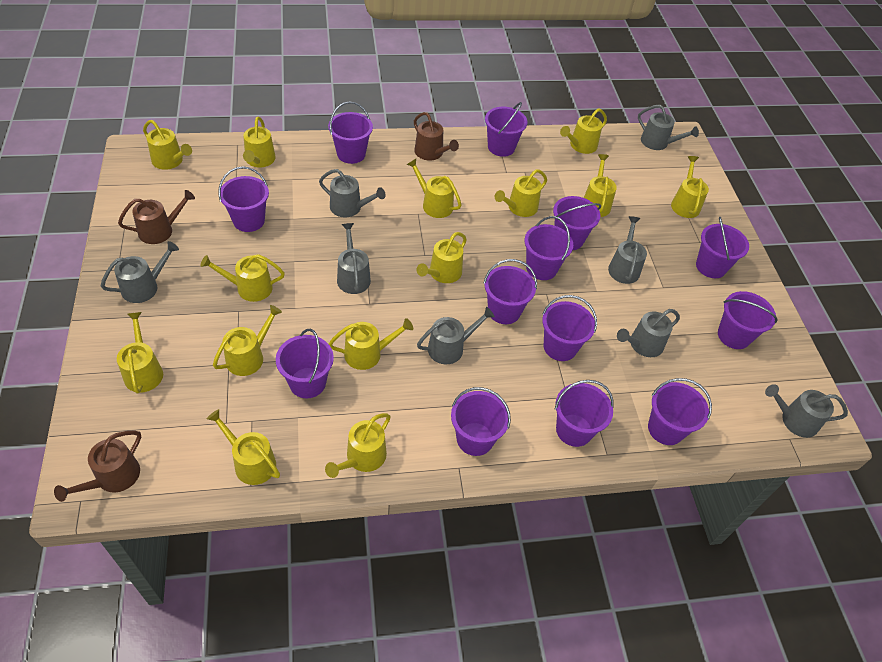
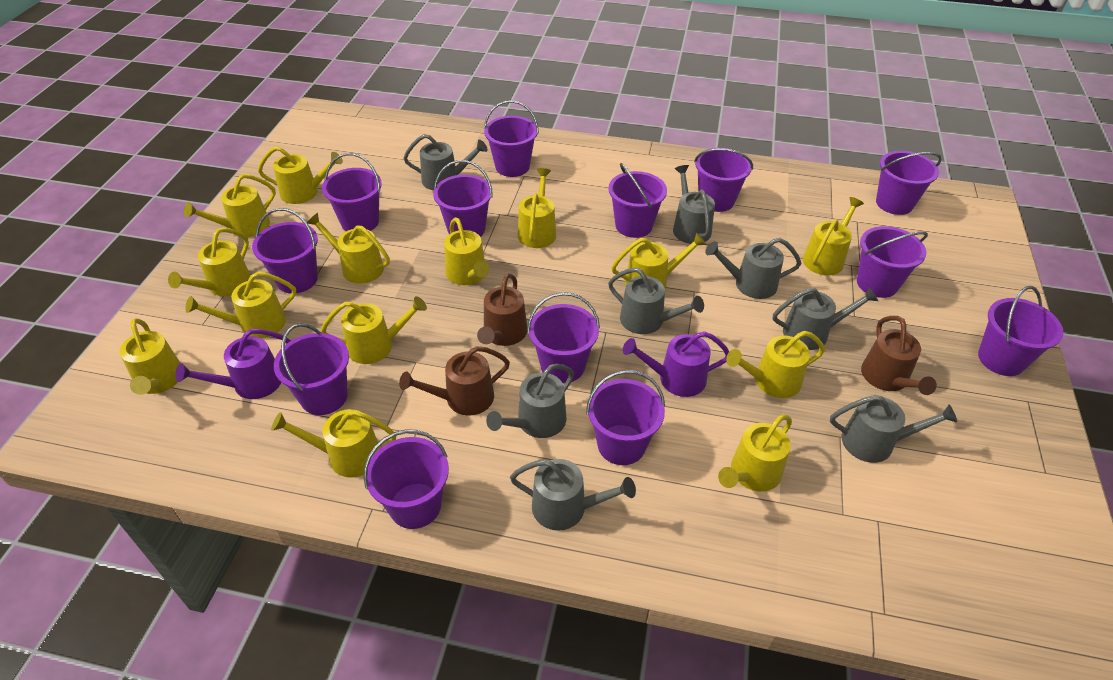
purple watering can: 0 -> 2

